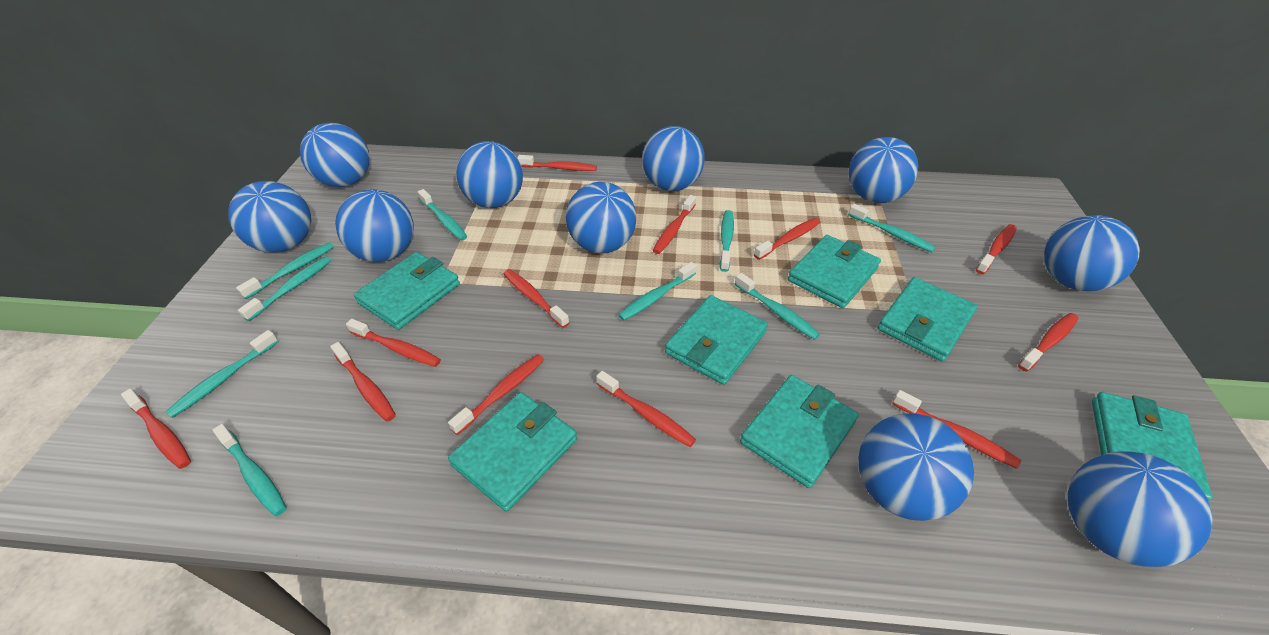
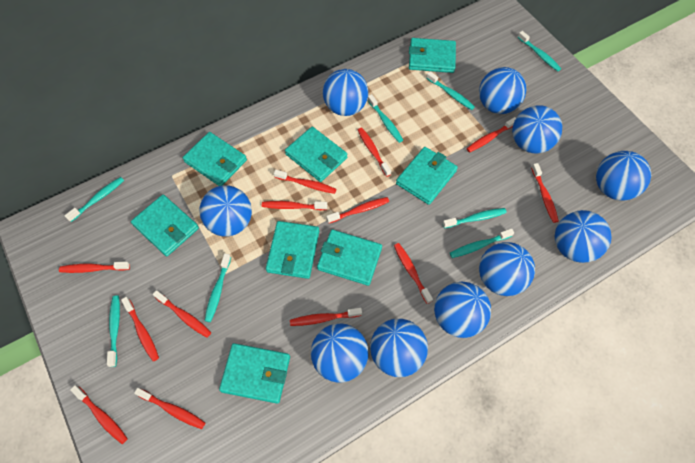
red toothbrush: 12 -> 13
turquoise toothbrush: 9 -> 8
turquoise wallet: 7 -> 8

